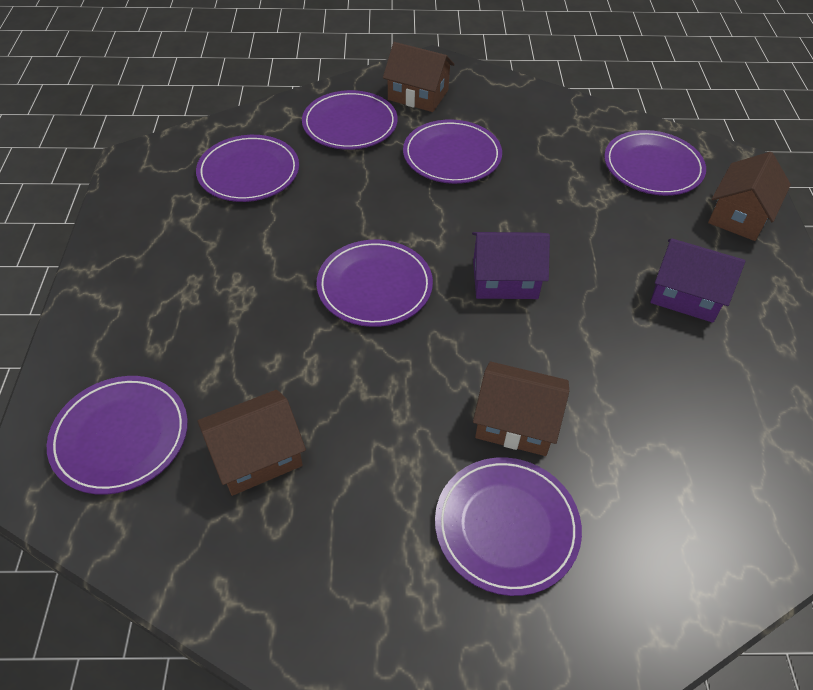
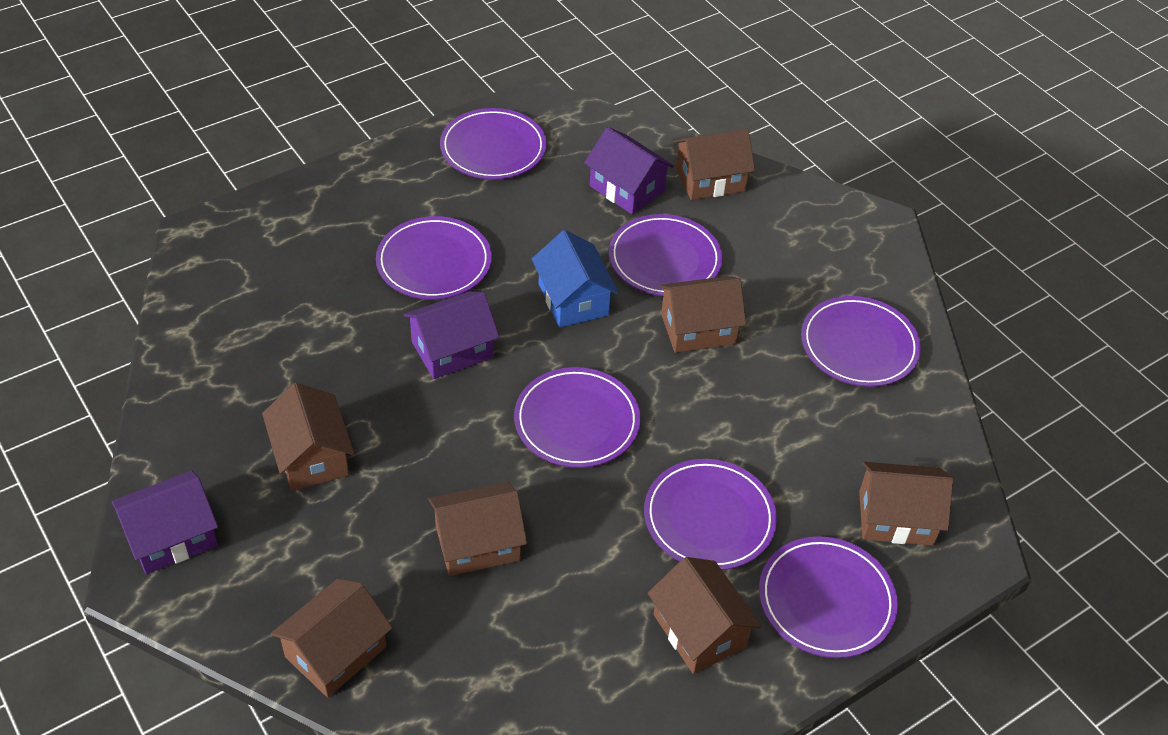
blue house: 0 -> 1
brown house: 4 -> 7
purple house: 2 -> 3

